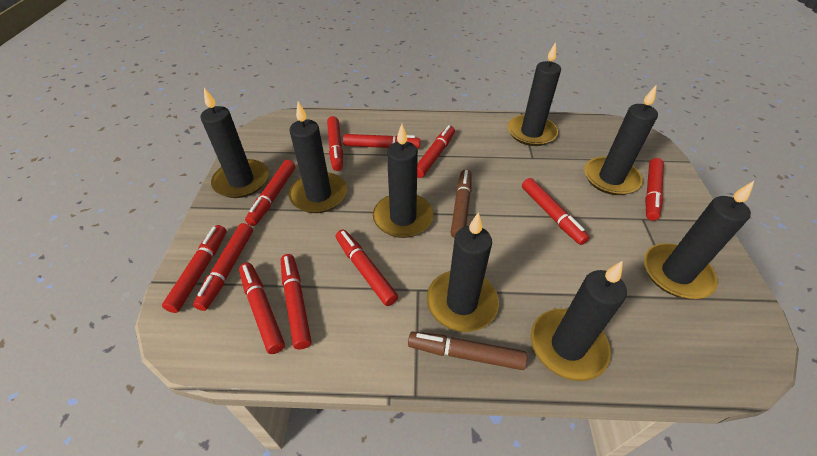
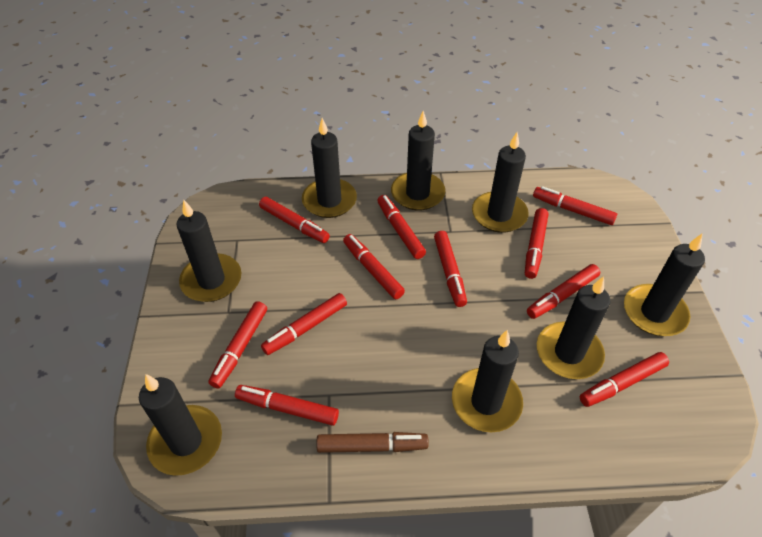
brown marker: 2 -> 1

